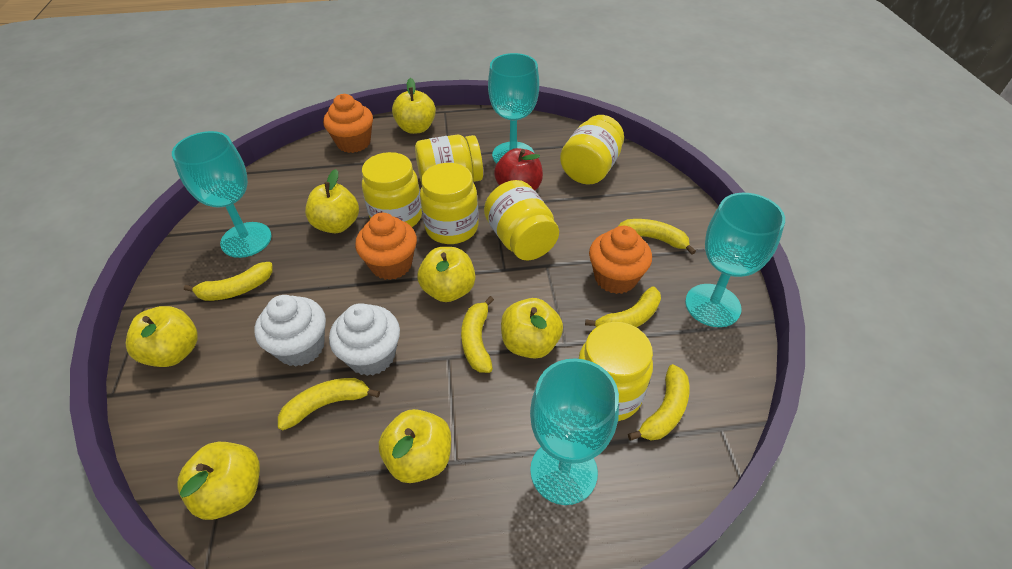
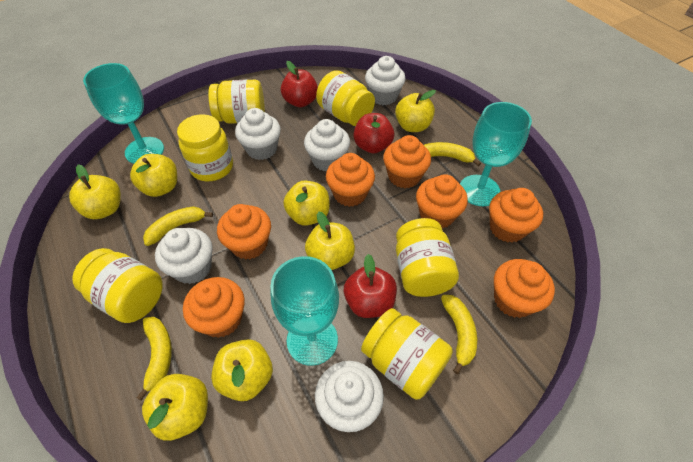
orange cupcake: 3 -> 7
red apple: 1 -> 3
turquoise goblet: 4 -> 3
white cupcake: 2 -> 5
yellow banana: 6 -> 4

